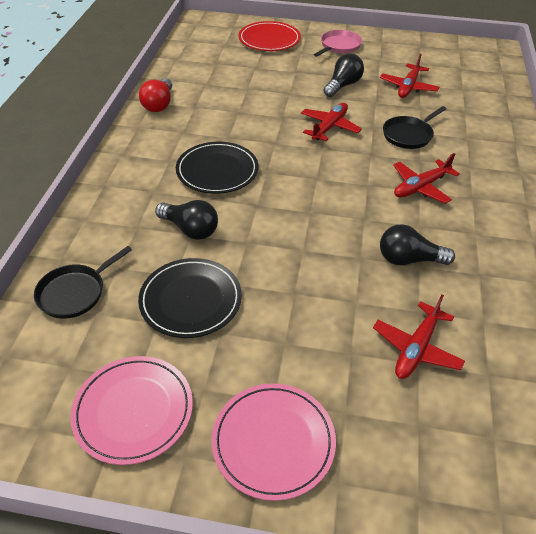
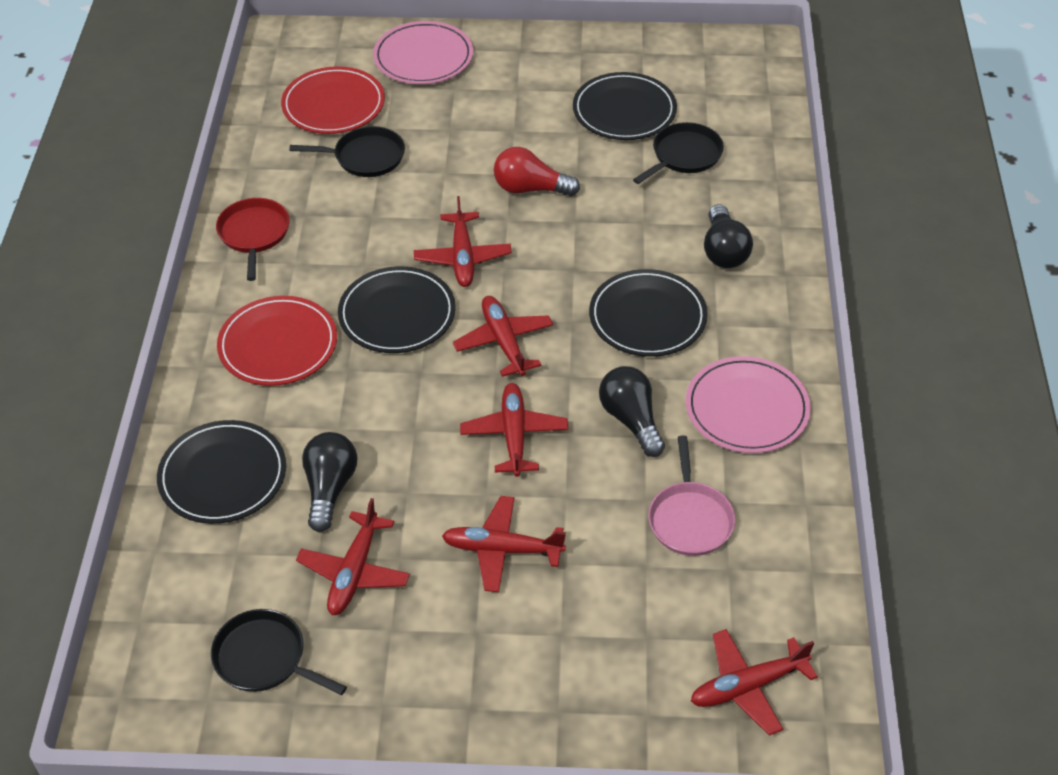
black pan: 2 -> 3
black plate: 2 -> 4
red pan: 0 -> 1
red plane: 4 -> 6
red plate: 1 -> 2

